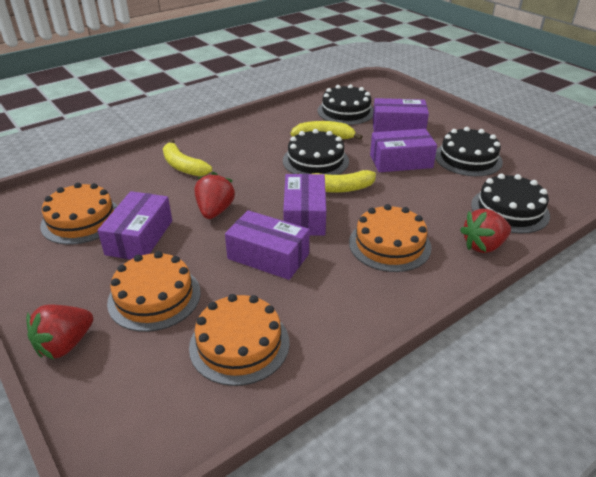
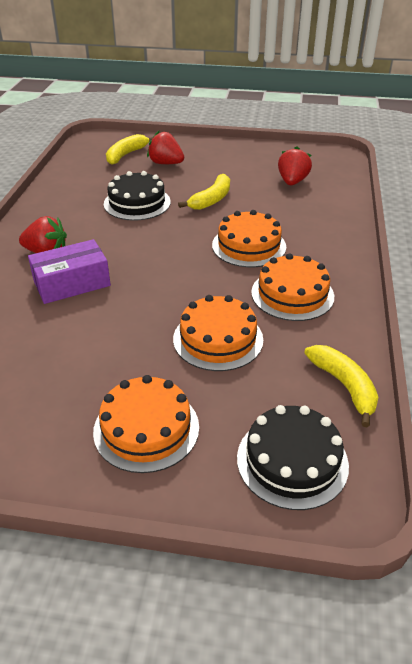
black cake: 4 -> 2
purple box: 5 -> 1

